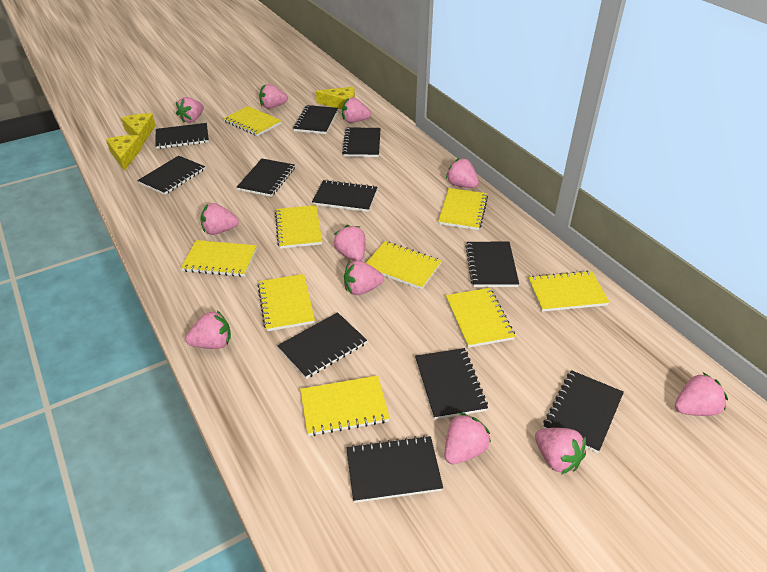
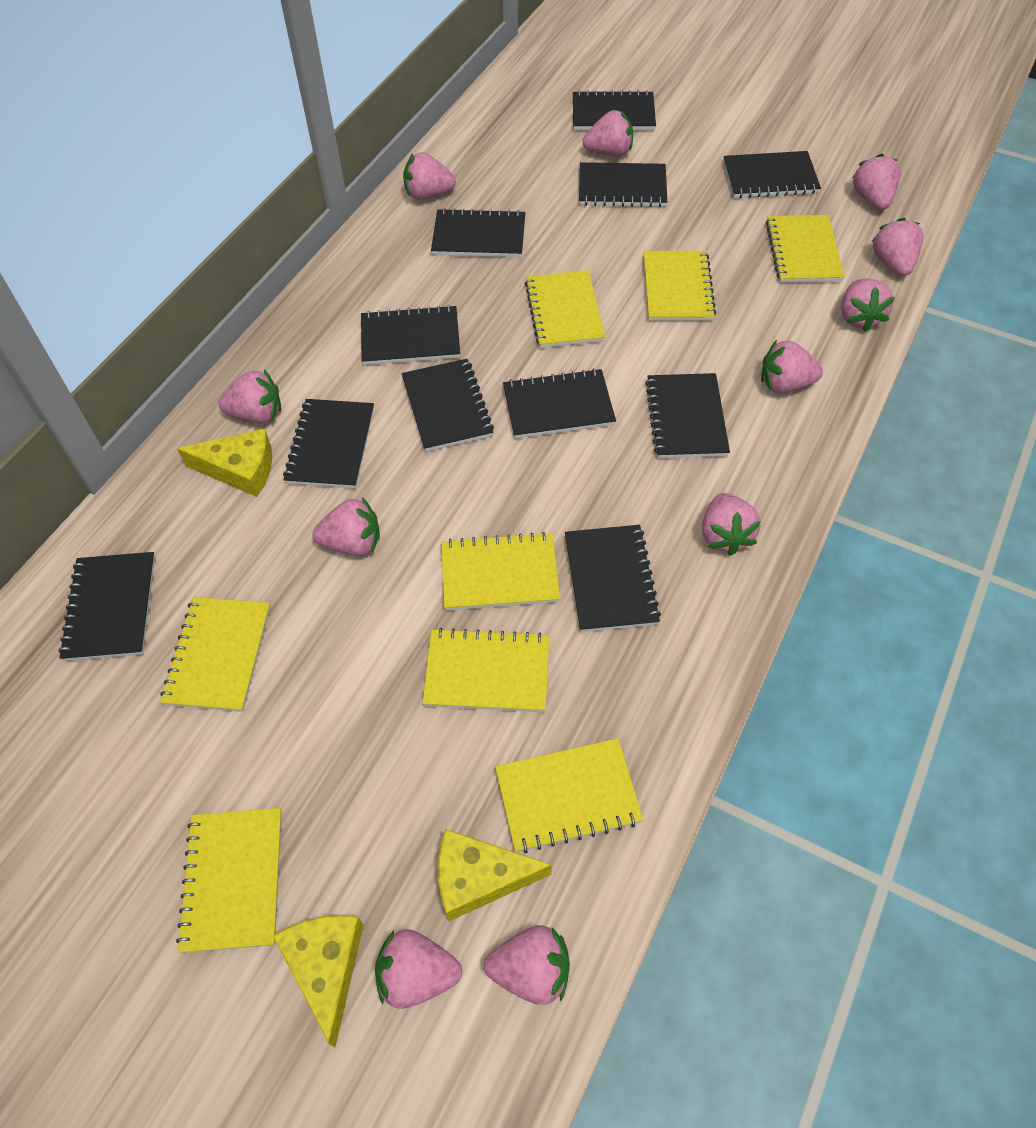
yellow notebook: 9 -> 8

